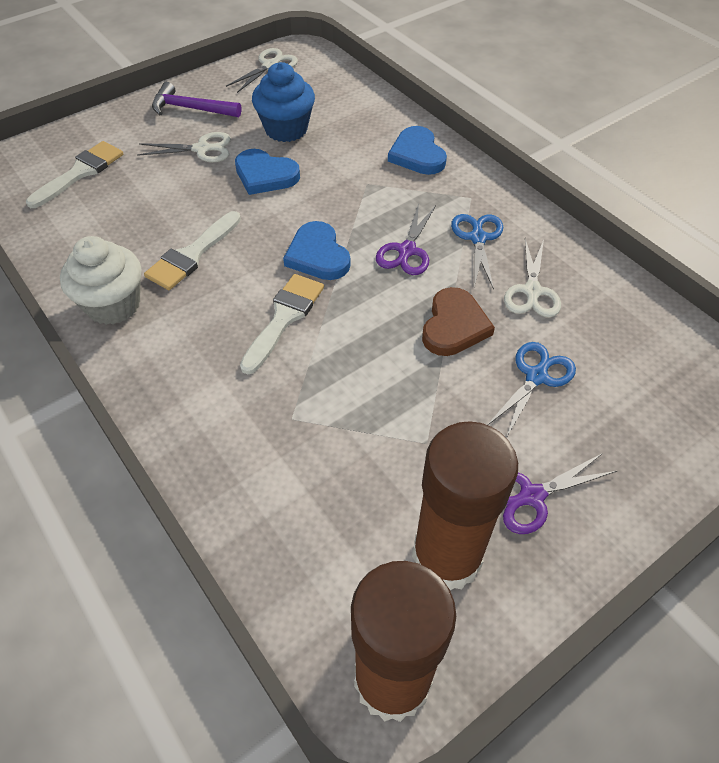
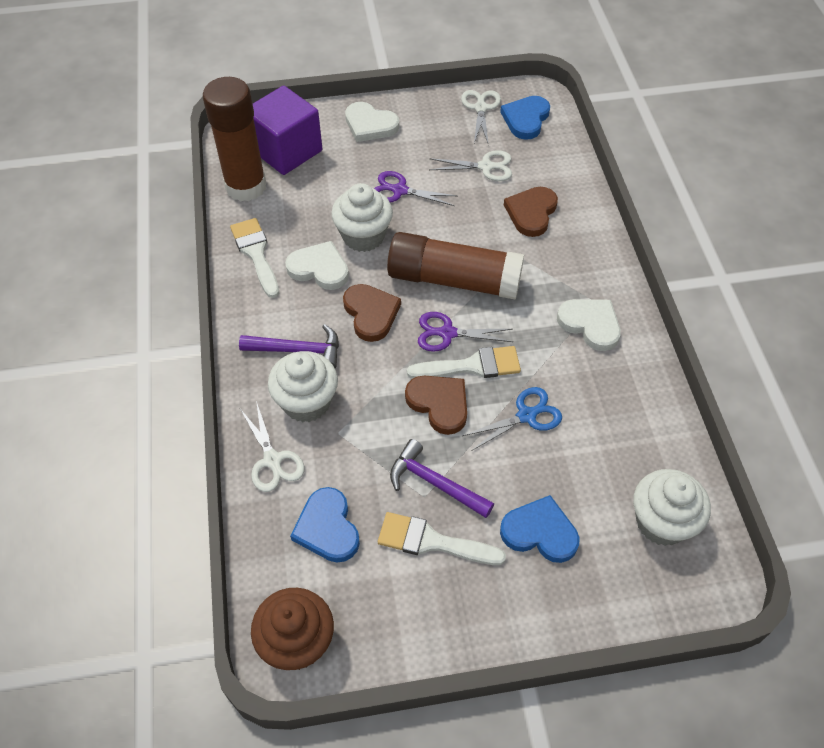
blue cupcake: 1 -> 0
blue scissors: 2 -> 1
brown cupcake: 0 -> 1
brown heart: 1 -> 3
purple cube: 0 -> 1
purple hammer: 1 -> 2
white cupcake: 1 -> 3
white heart: 0 -> 3

